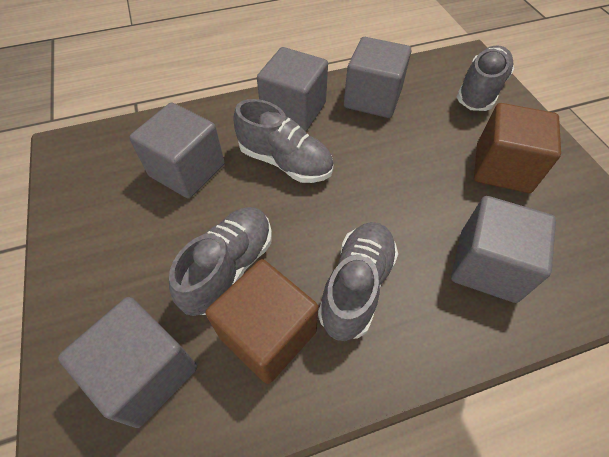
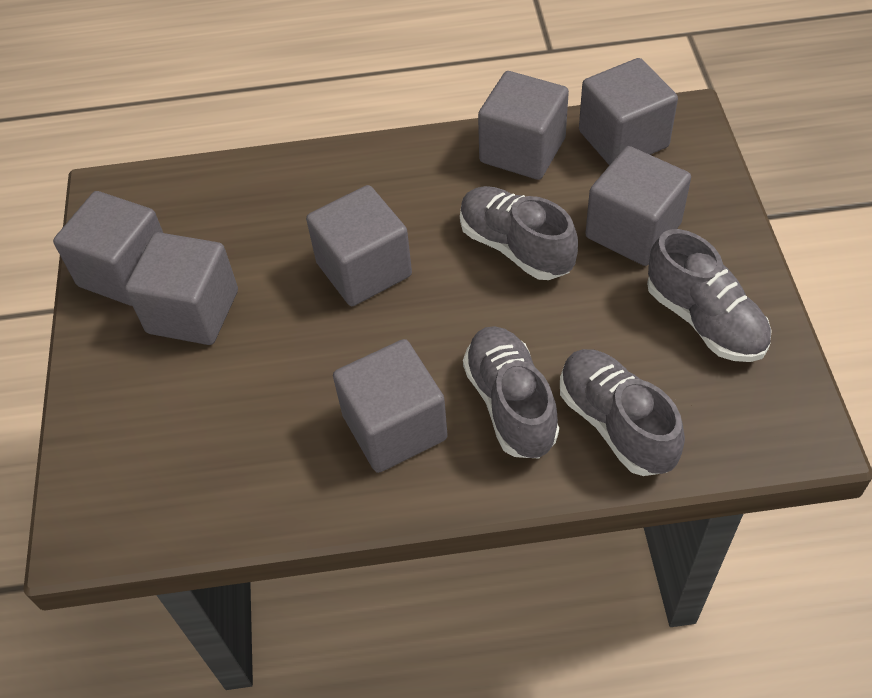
brown cube: 2 -> 0
grey cube: 5 -> 7

